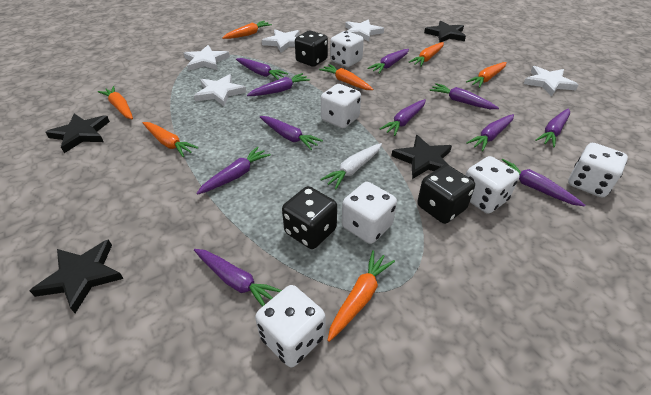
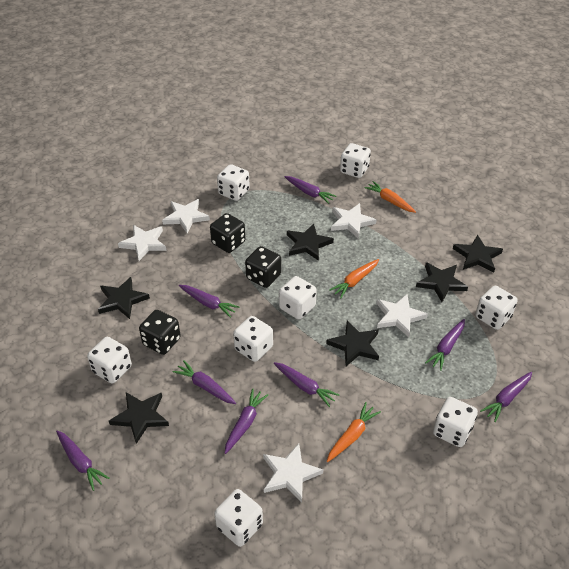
black star: 4 -> 6
orange carrot: 7 -> 3
purple carrot: 11 -> 8
white carrot: 1 -> 0
white dice: 6 -> 8

